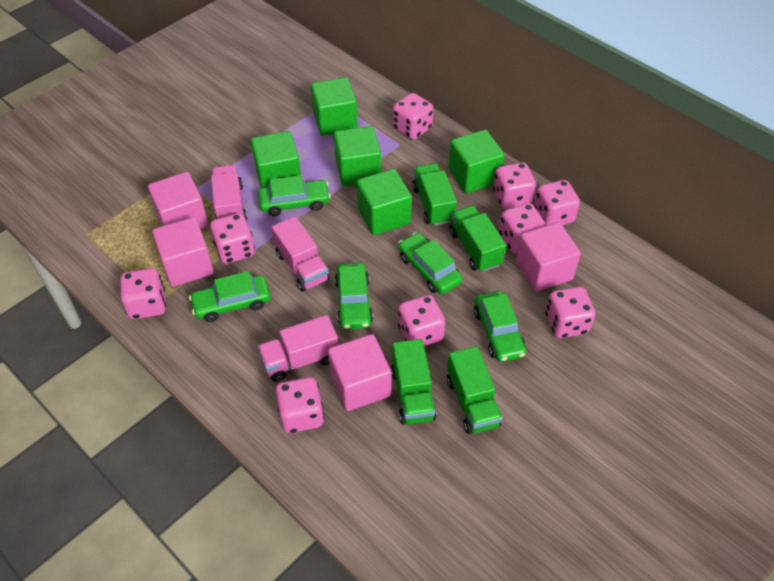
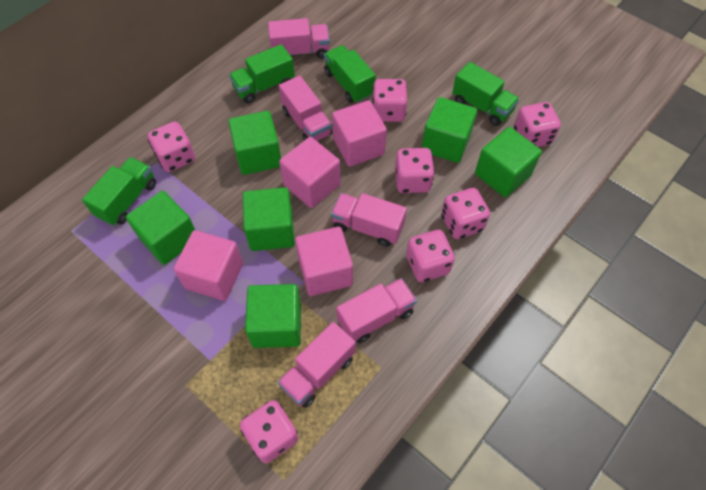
green car: 5 -> 0
green cube: 5 -> 6
pink dice: 9 -> 7
pink truck: 3 -> 5

